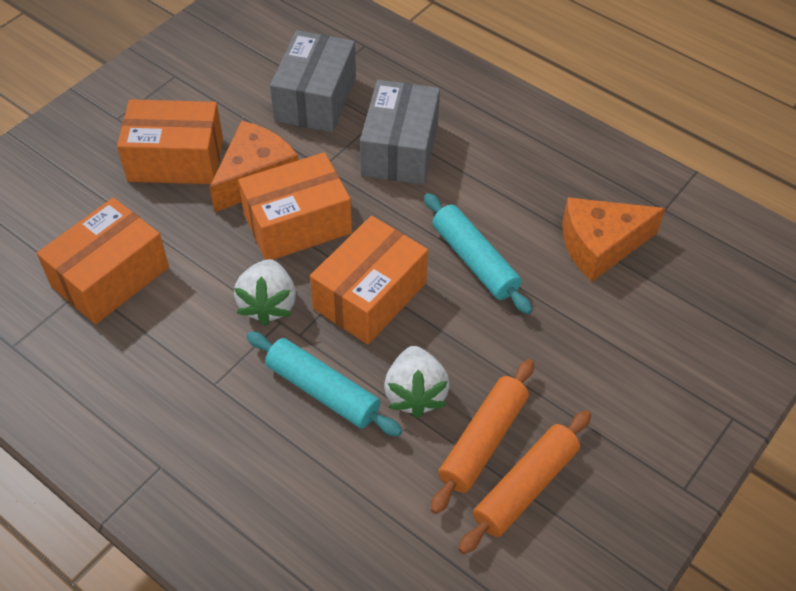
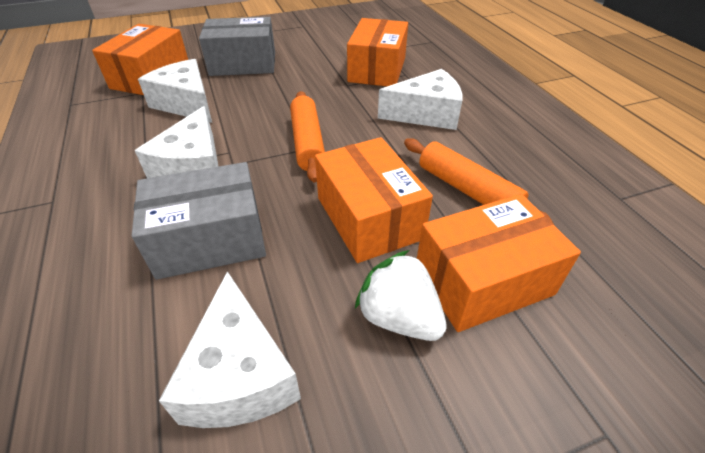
orange cheese: 2 -> 0
turquoise rolling pin: 2 -> 0
white cheese: 0 -> 4
white strawberry: 2 -> 1

